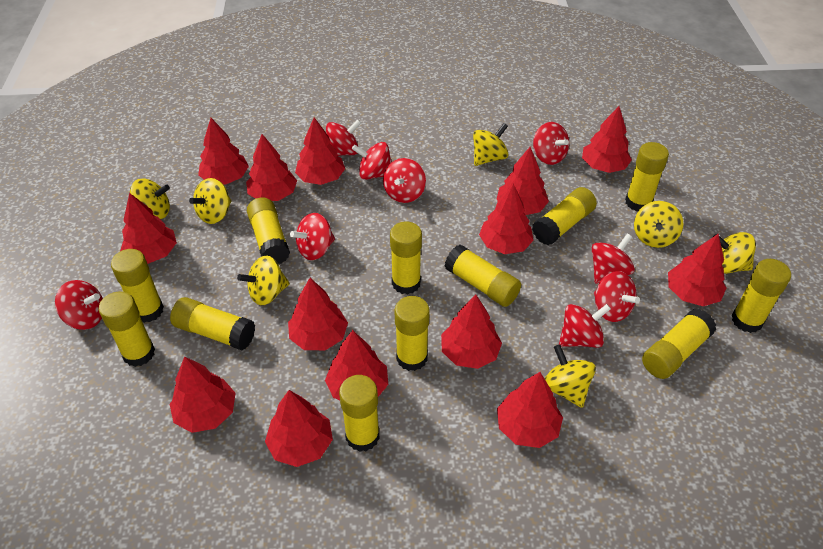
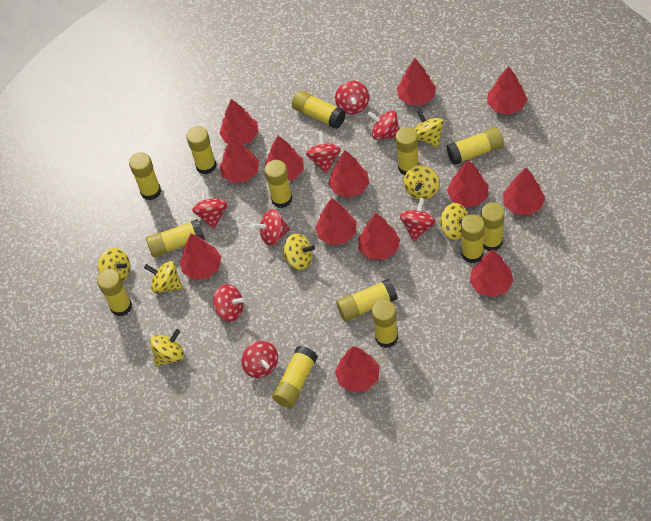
red spinning top: 9 -> 8
red tree: 14 -> 13
yellow glue stick: 12 -> 13

